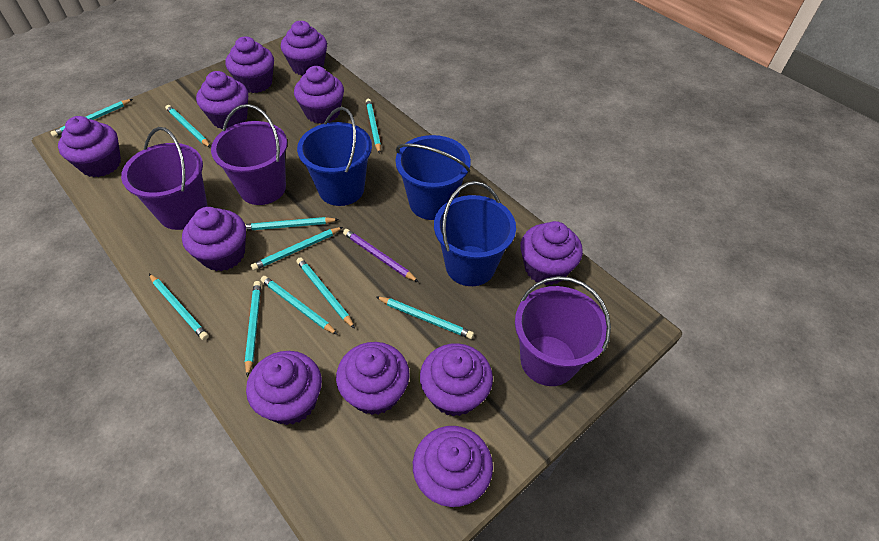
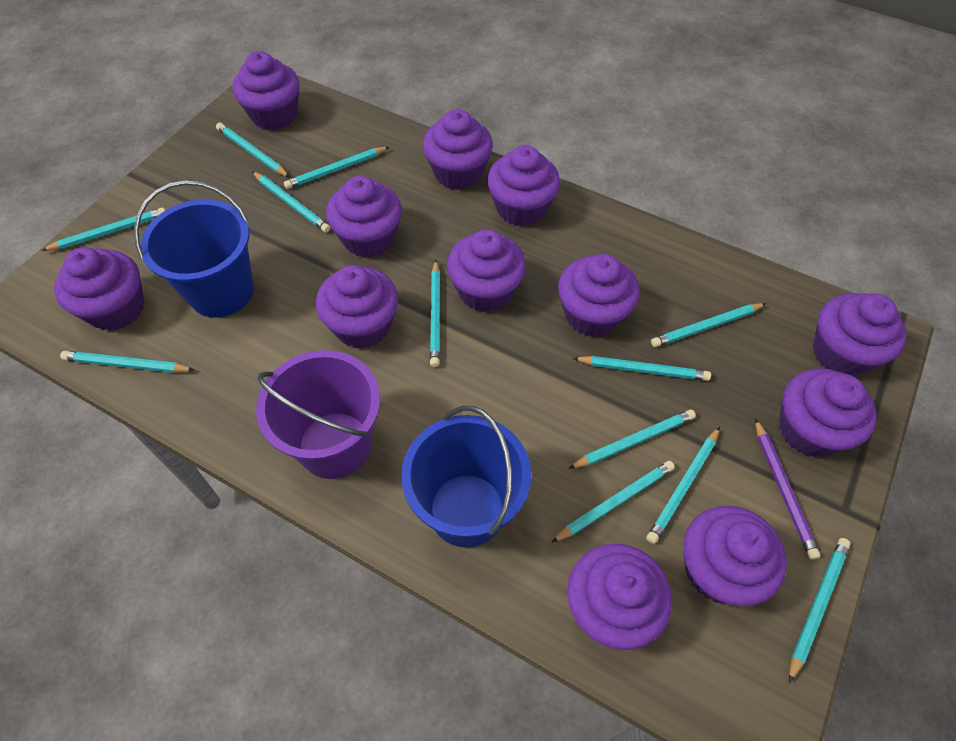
blue bucket: 3 -> 2
purple bucket: 3 -> 1
purple cupcake: 11 -> 12
turquoise pencil: 10 -> 12

